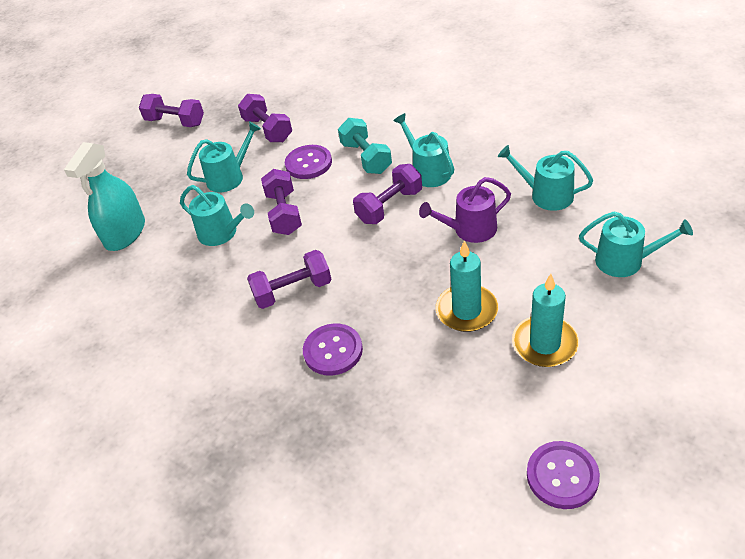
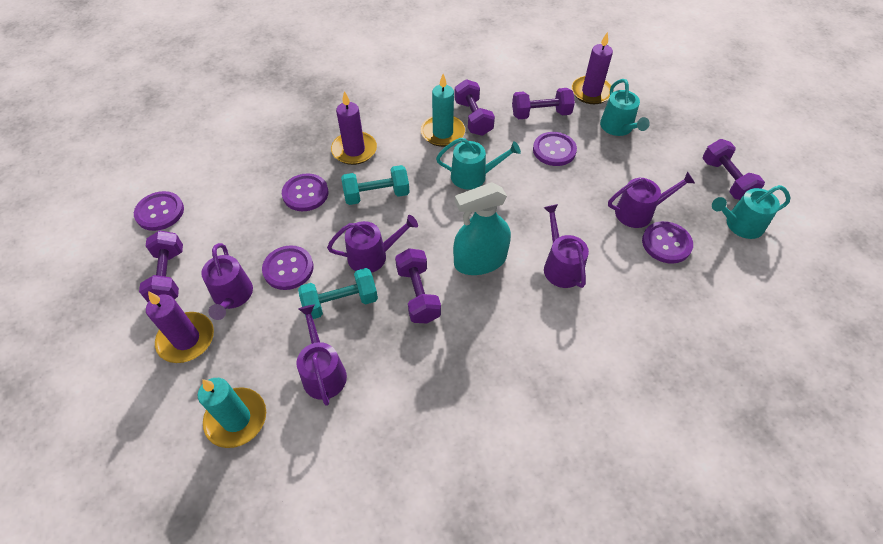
purple button: 3 -> 5
purple candle: 0 -> 3
purple watering can: 1 -> 5
turquoise dumbbell: 1 -> 2
turquoise watering can: 5 -> 3

